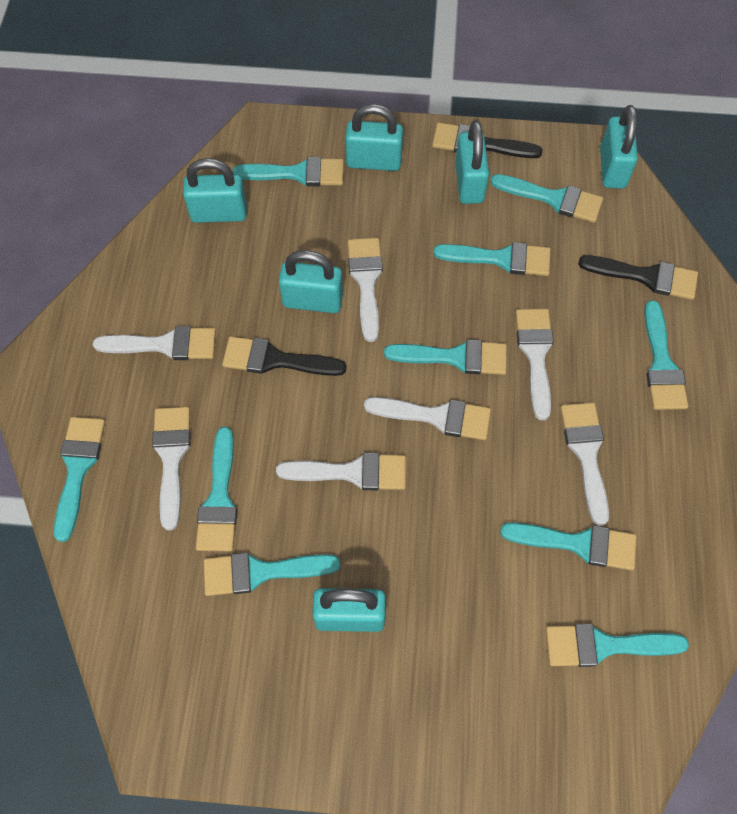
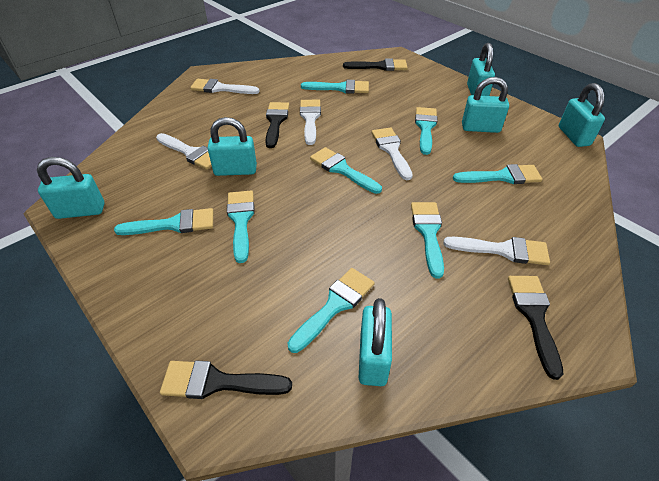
black brush: 3 -> 4
turquoise brush: 10 -> 8
white brush: 7 -> 5

